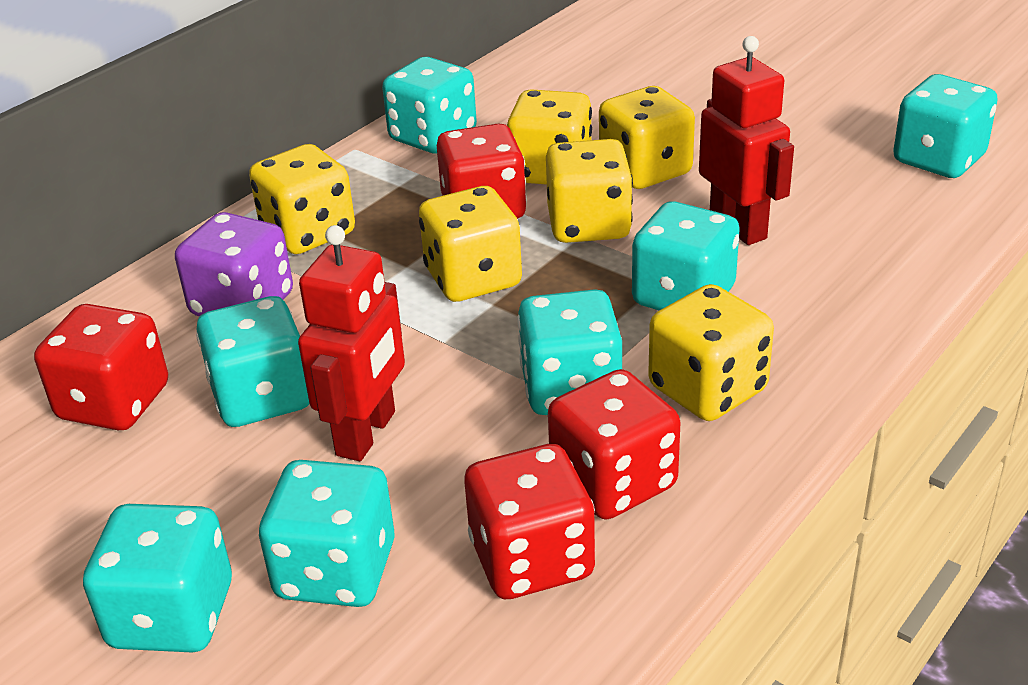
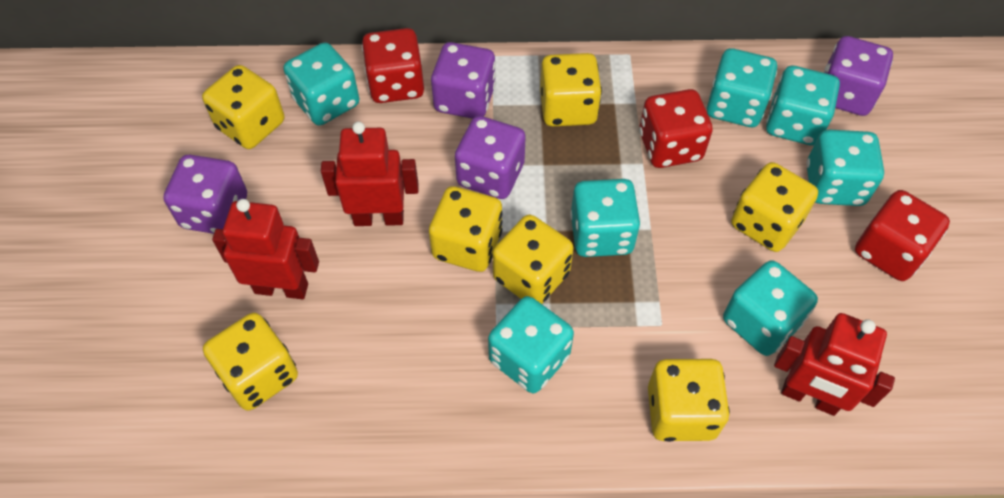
purple dice: 1 -> 4
red dice: 4 -> 3
red robot: 2 -> 3
yellow dice: 6 -> 7

